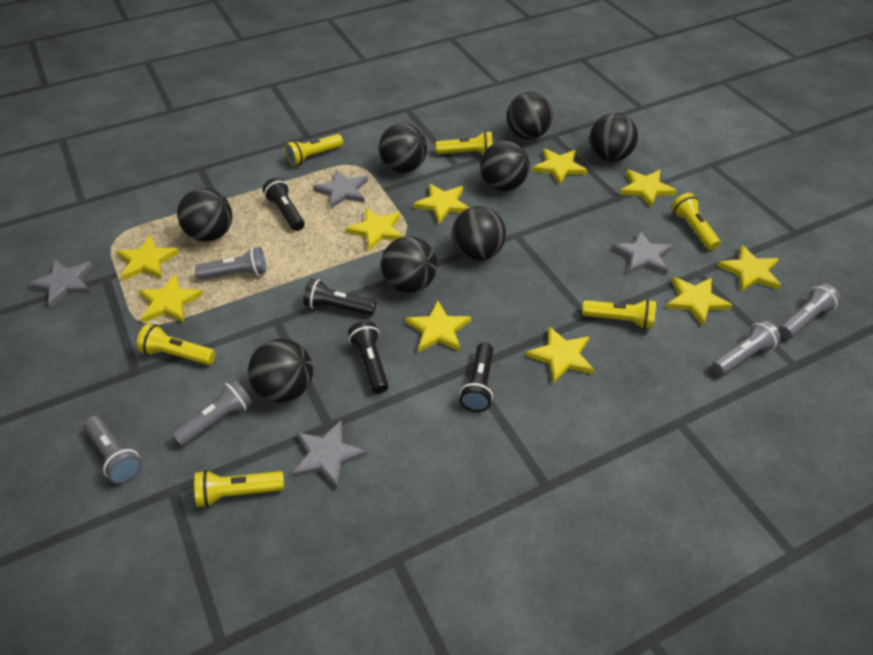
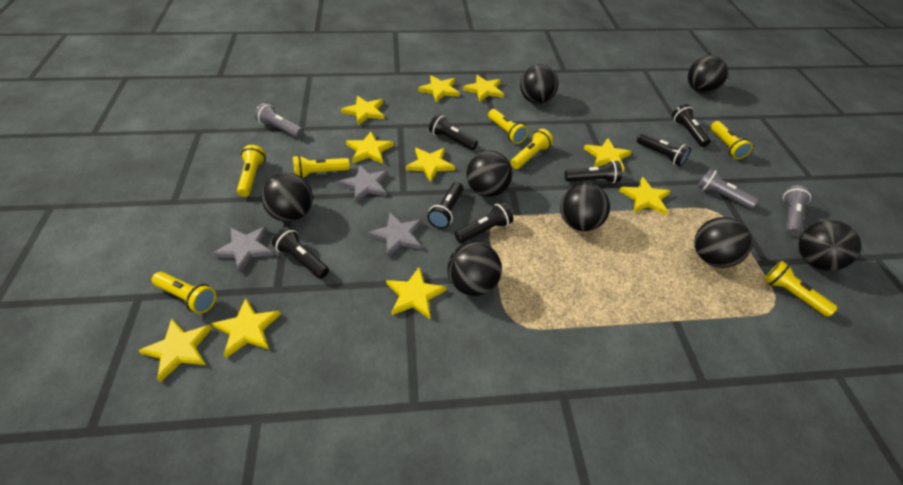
black flashlight: 4 -> 7
grey flashlight: 5 -> 3
grey star: 4 -> 3
yellow flashlight: 6 -> 7

